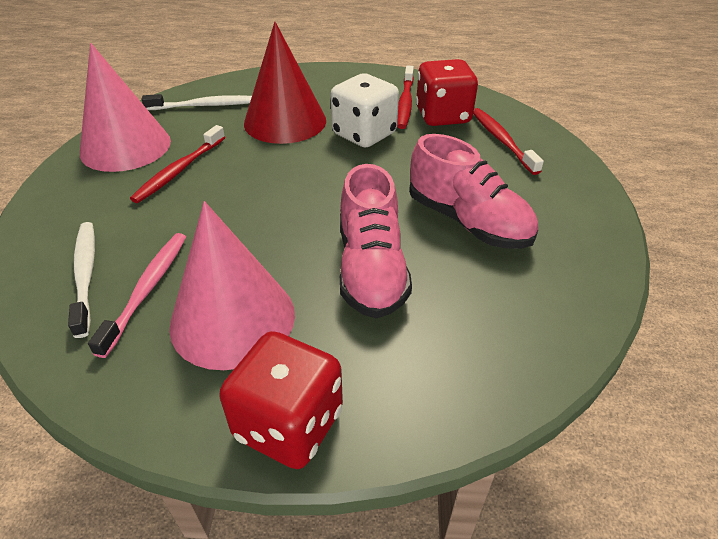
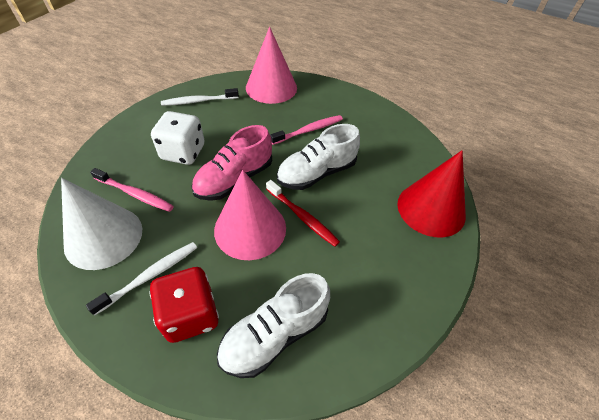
pink shoe: 2 -> 1
pink toothbrush: 1 -> 2
red dice: 2 -> 1
red toothbrush: 3 -> 1
white cone: 0 -> 1
white shoe: 0 -> 2

